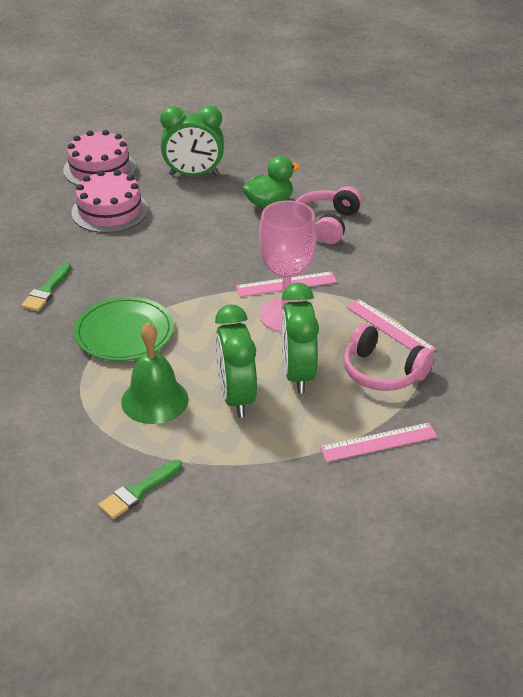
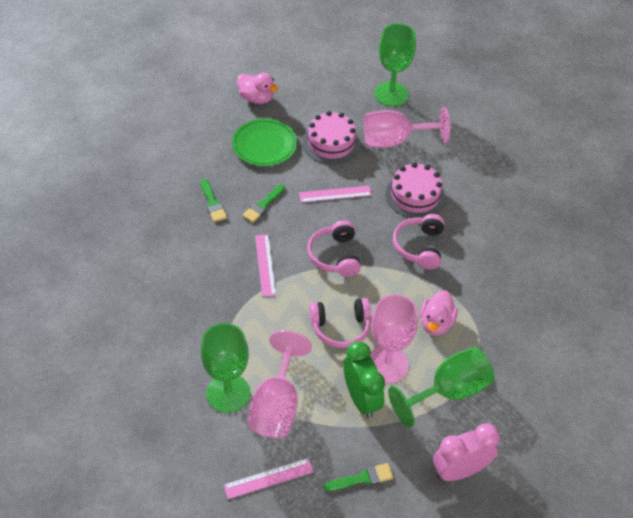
green bell: 1 -> 0
green brush: 2 -> 3
green clock: 3 -> 1
green duck: 1 -> 0
green goblet: 0 -> 3
pink clock: 0 -> 1
pink duck: 0 -> 2
pink goblet: 1 -> 3
pink headphones: 2 -> 3

